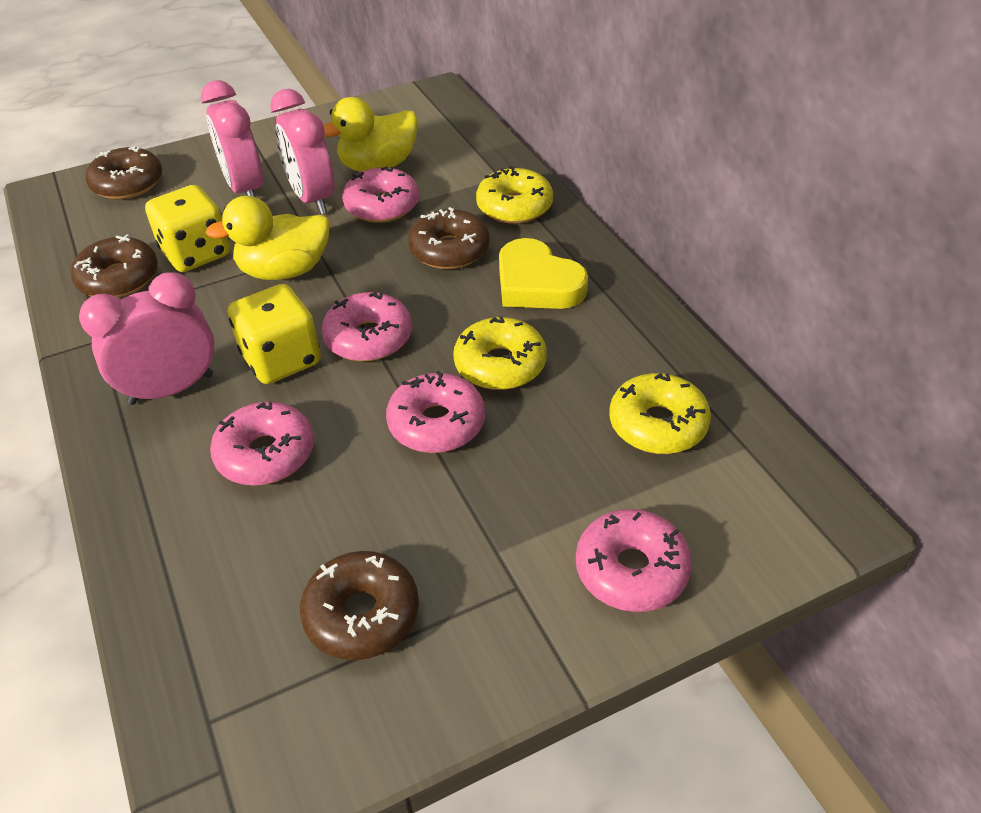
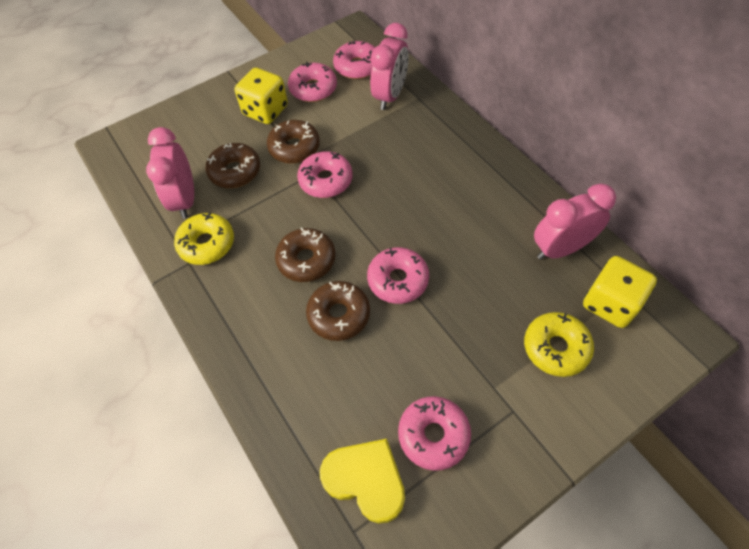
yellow donut: 3 -> 2
yellow duck: 2 -> 0

